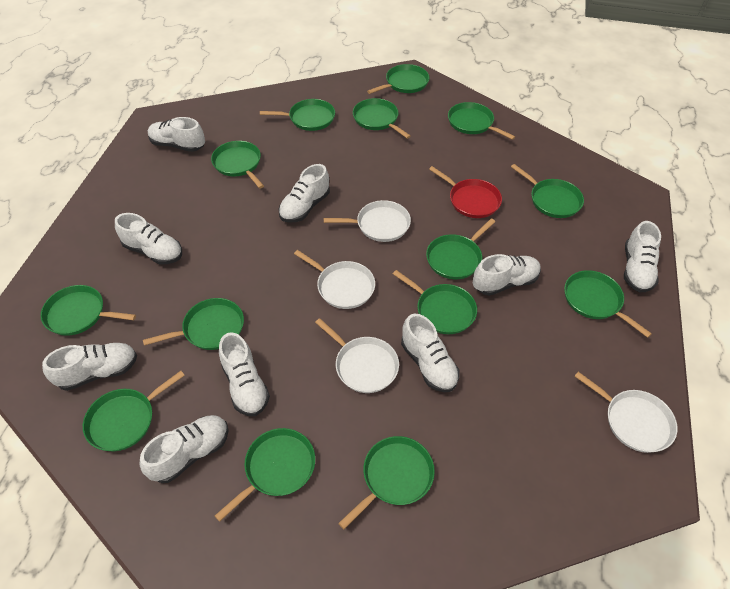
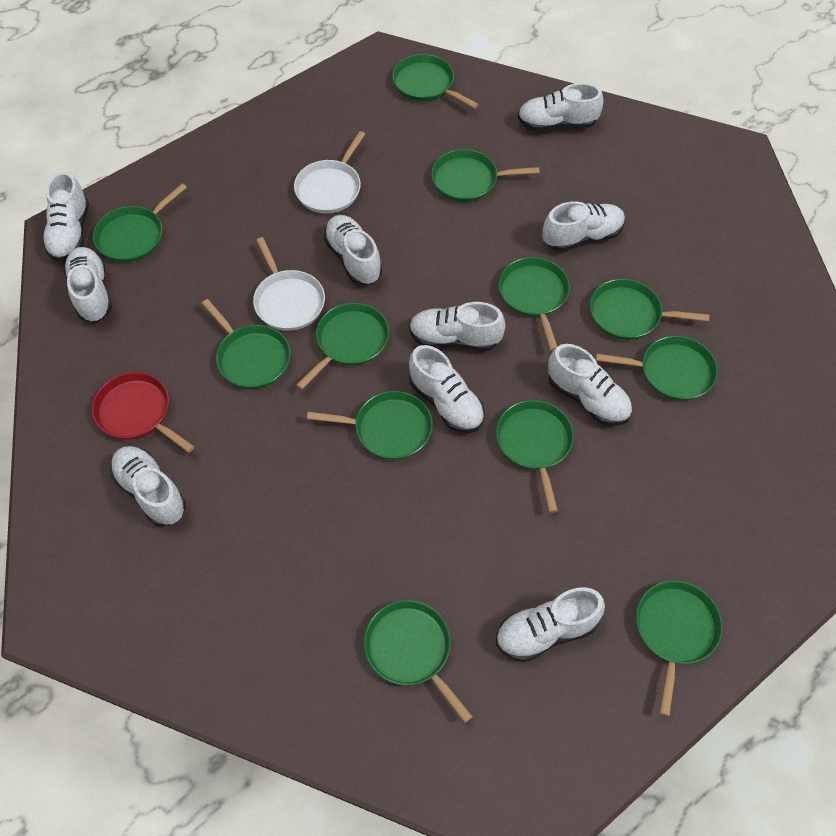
green pan: 14 -> 12
white pan: 4 -> 2
white shoe: 9 -> 10

